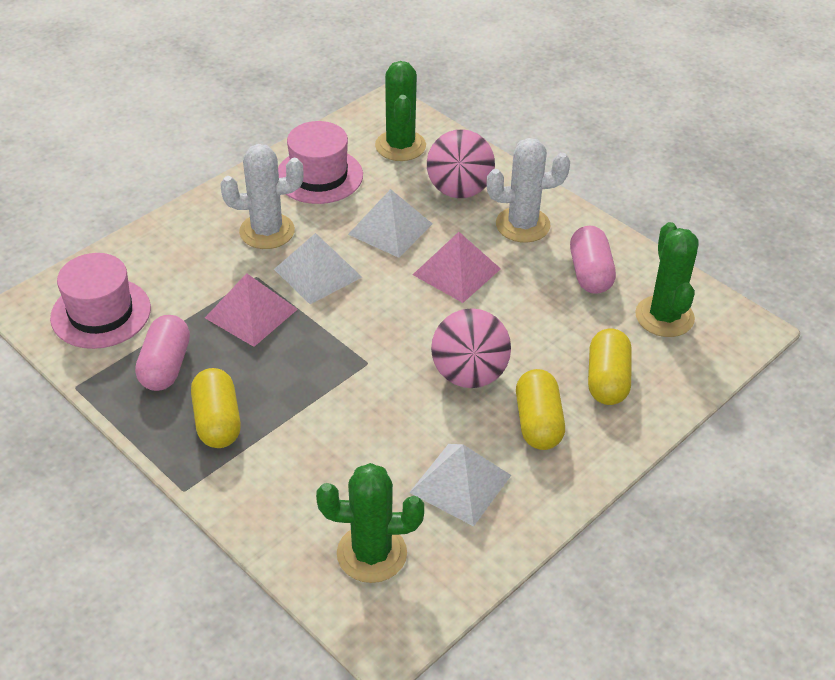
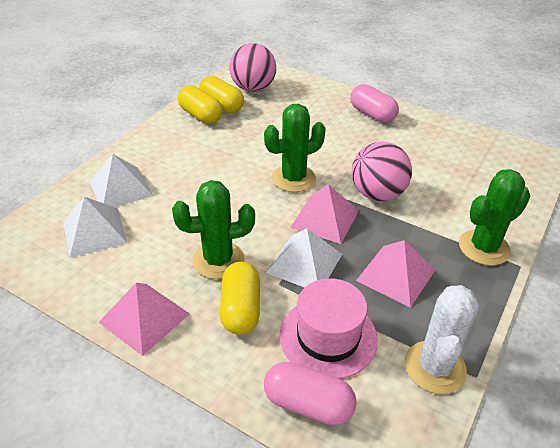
pink hat: 2 -> 1
pink pyramid: 2 -> 3
white cactus: 2 -> 1

